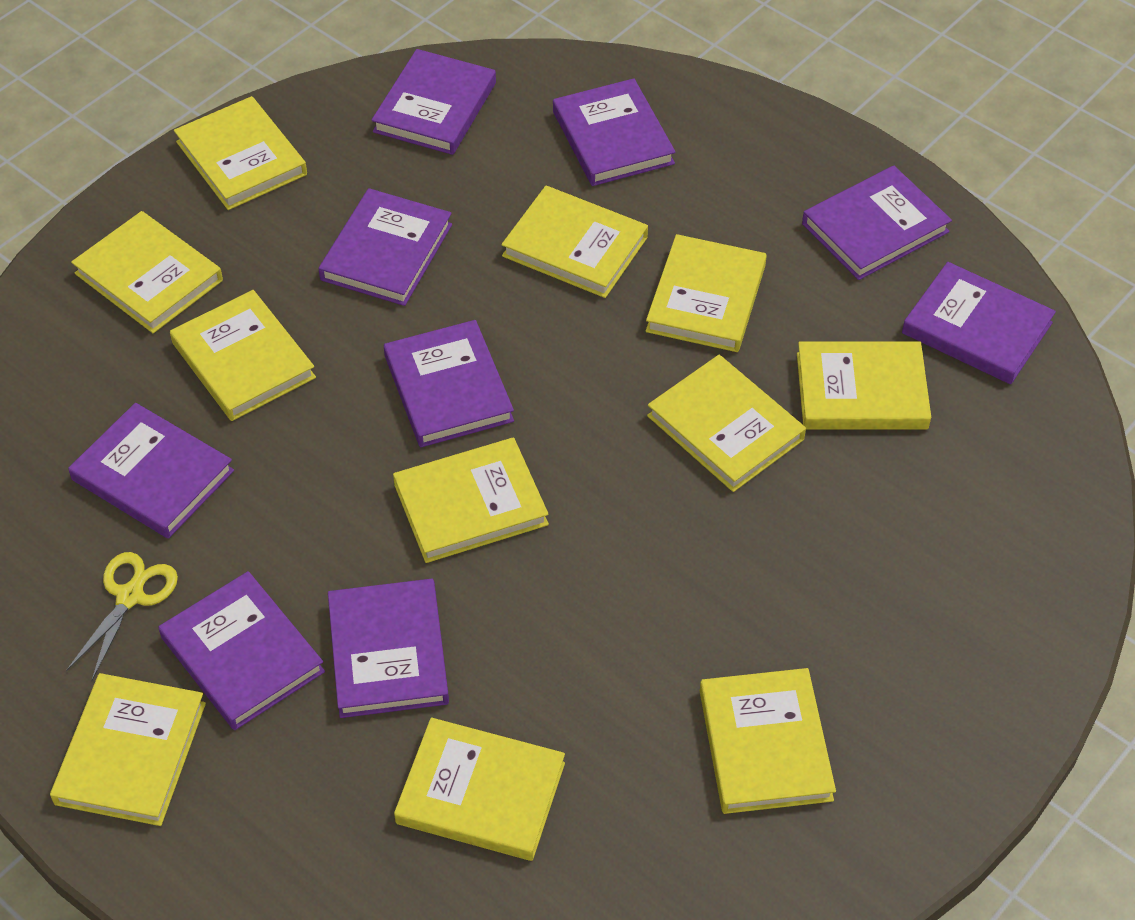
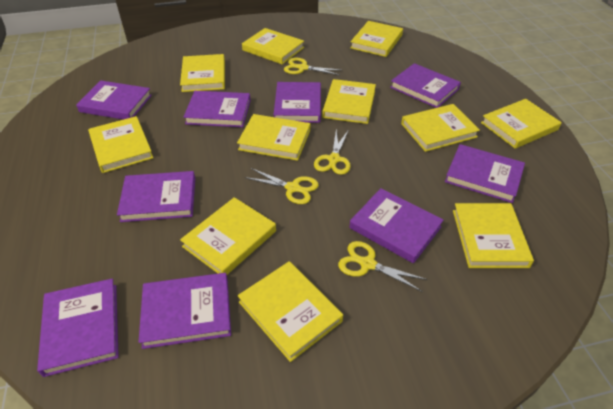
yellow scissors: 1 -> 4

